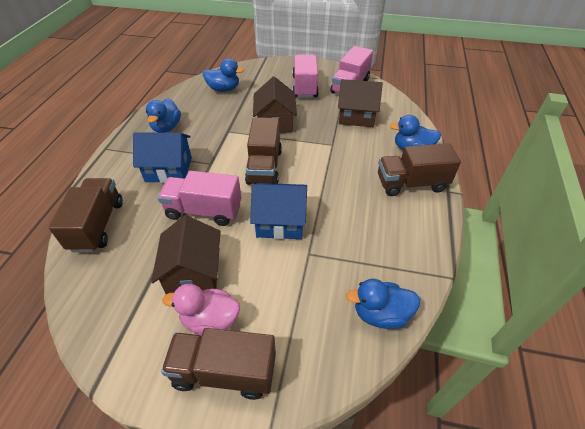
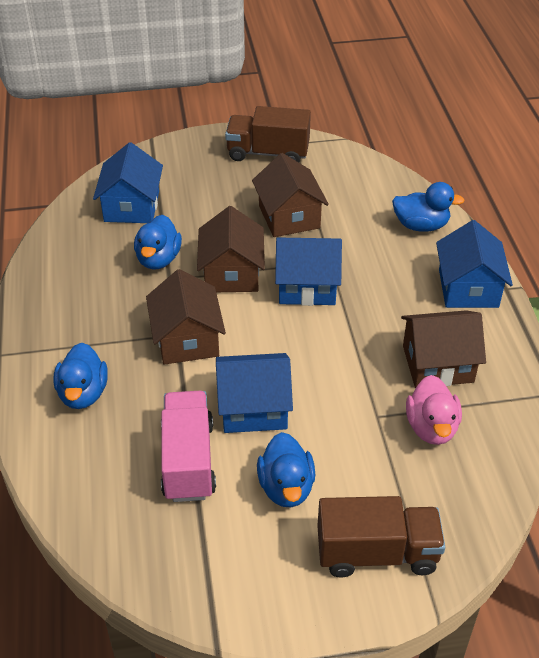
blue house: 2 -> 4
brown house: 3 -> 4
brown truck: 4 -> 2
pink truck: 3 -> 1

